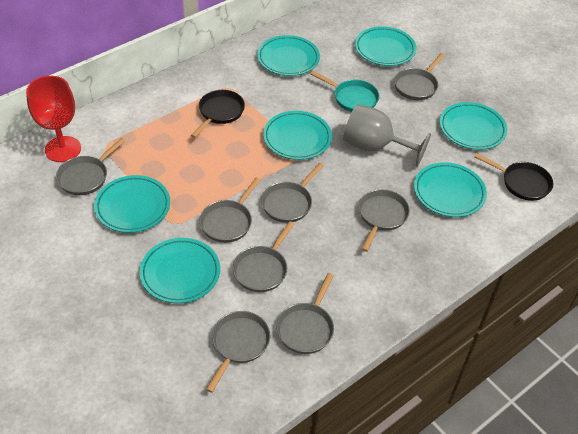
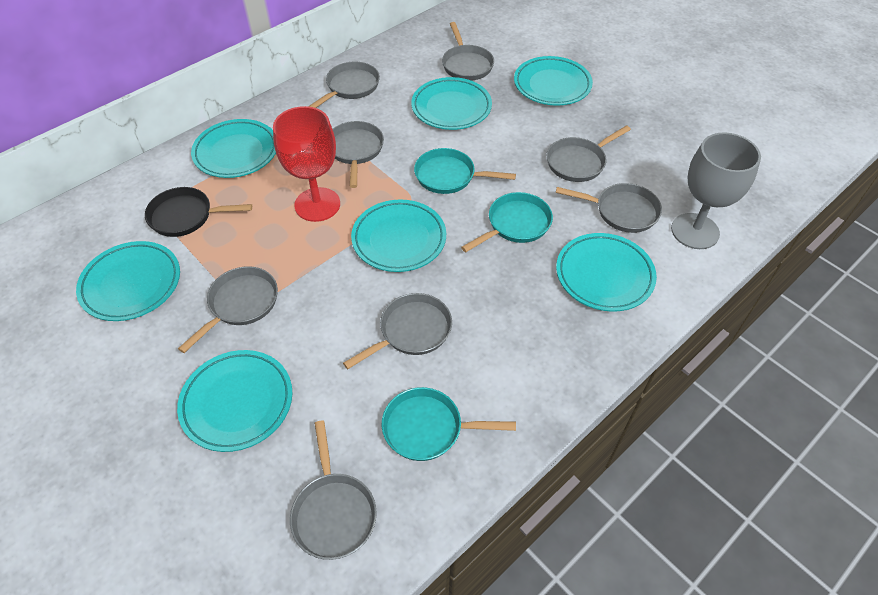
black pan: 2 -> 1
turquoise pan: 1 -> 3

